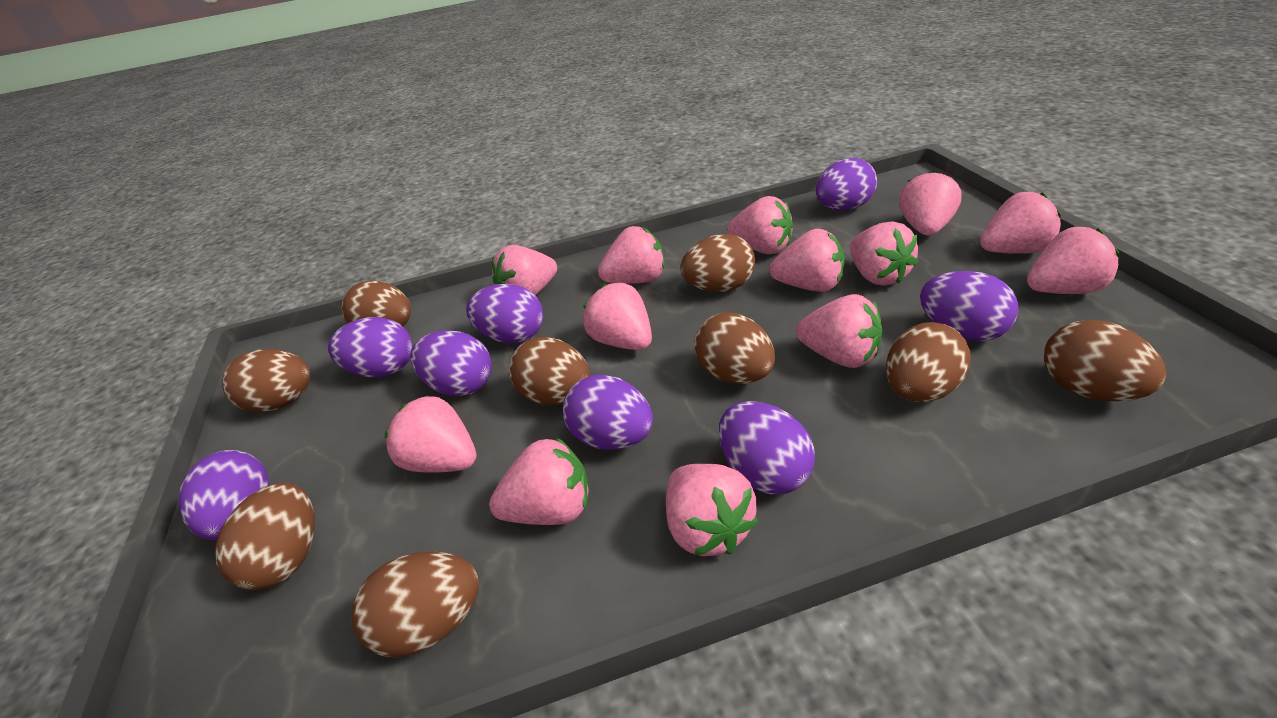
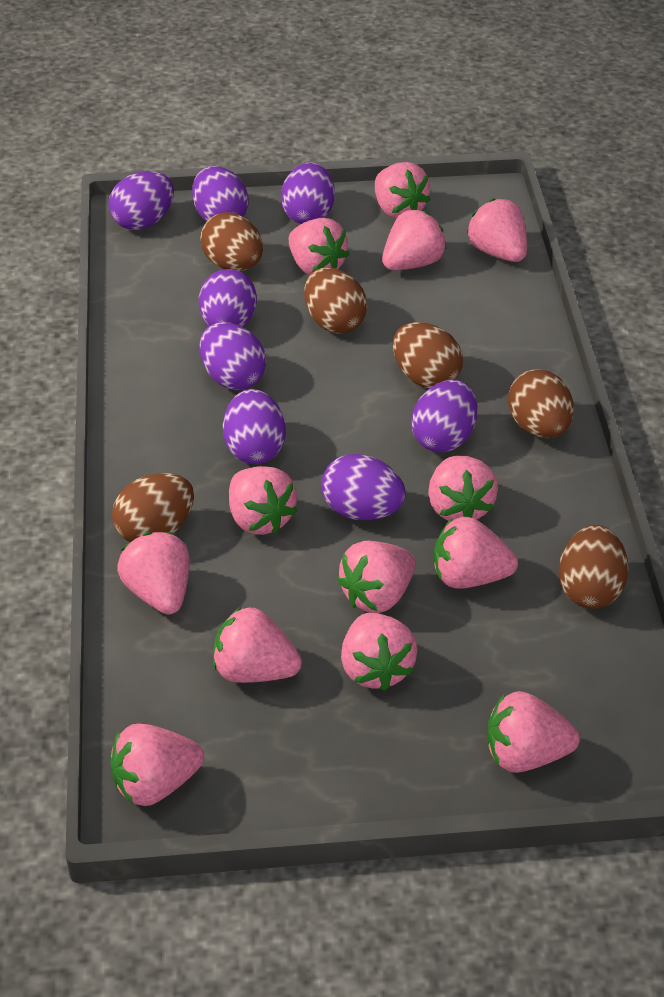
brown egg: 9 -> 6

